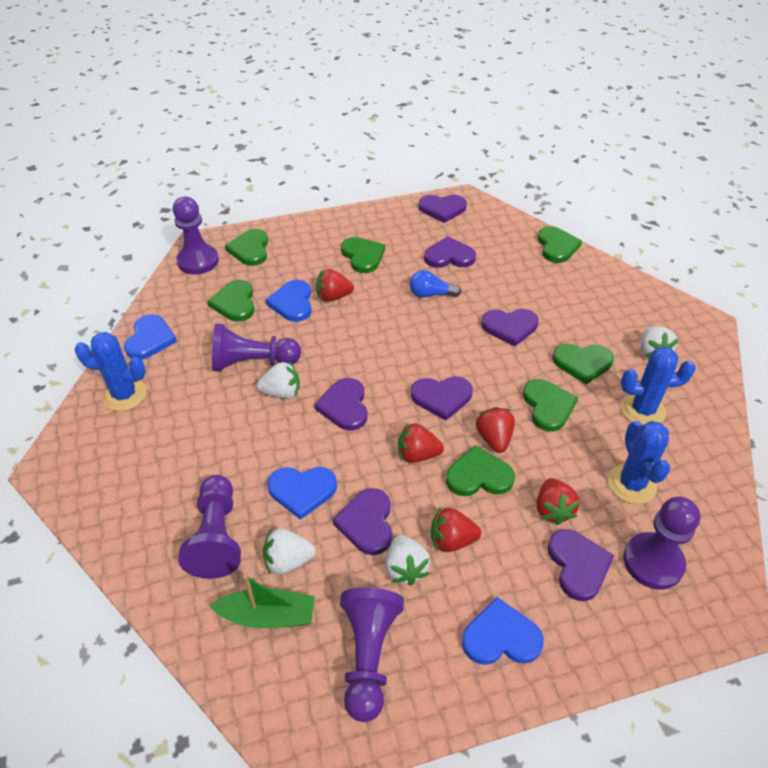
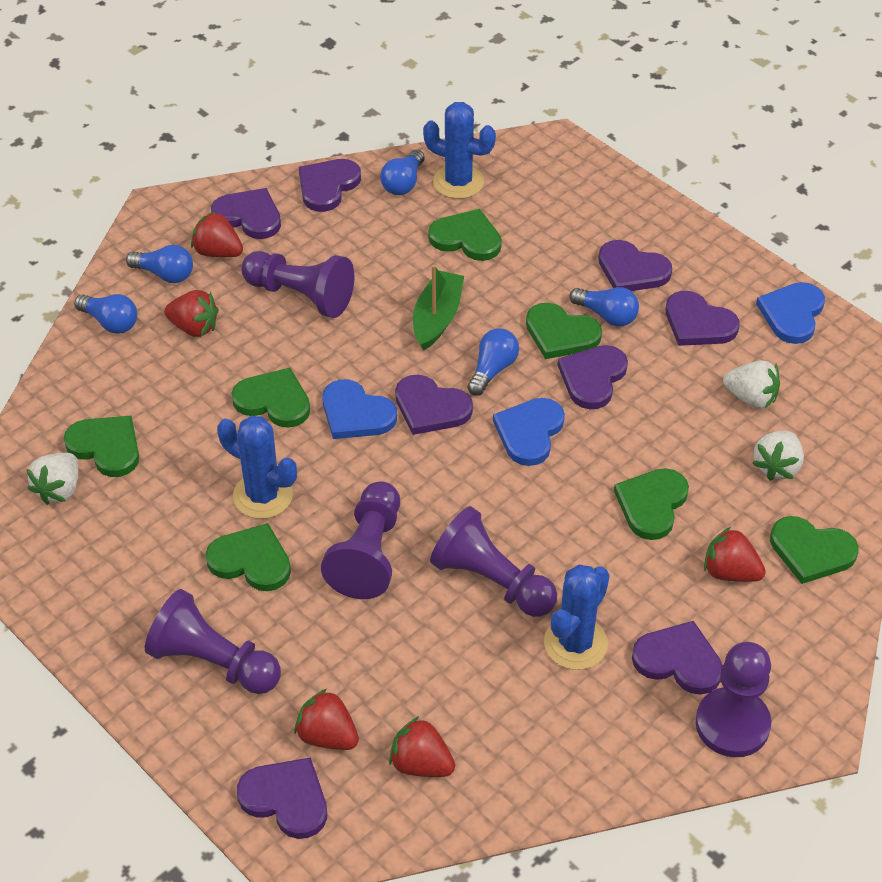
blue heart: 4 -> 3
blue light bulb: 1 -> 5
purple heart: 7 -> 8
white strawberry: 4 -> 3

